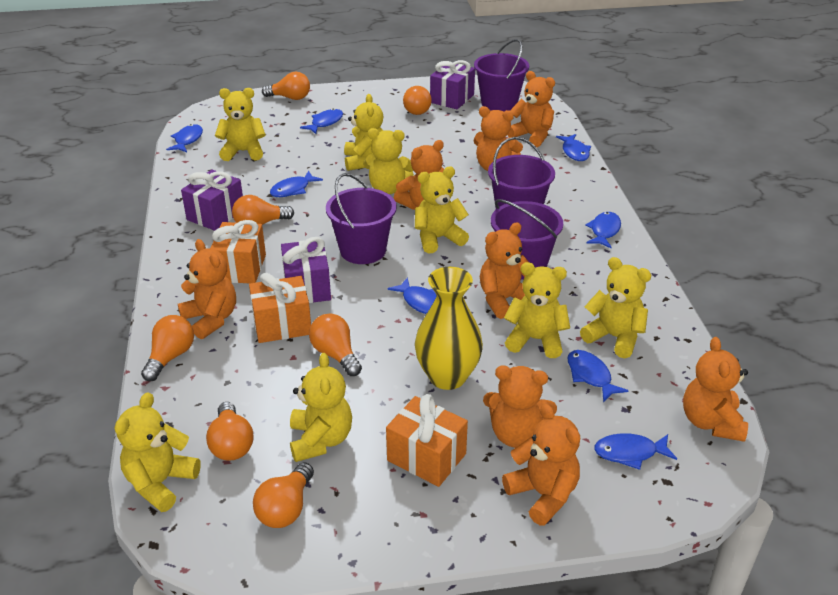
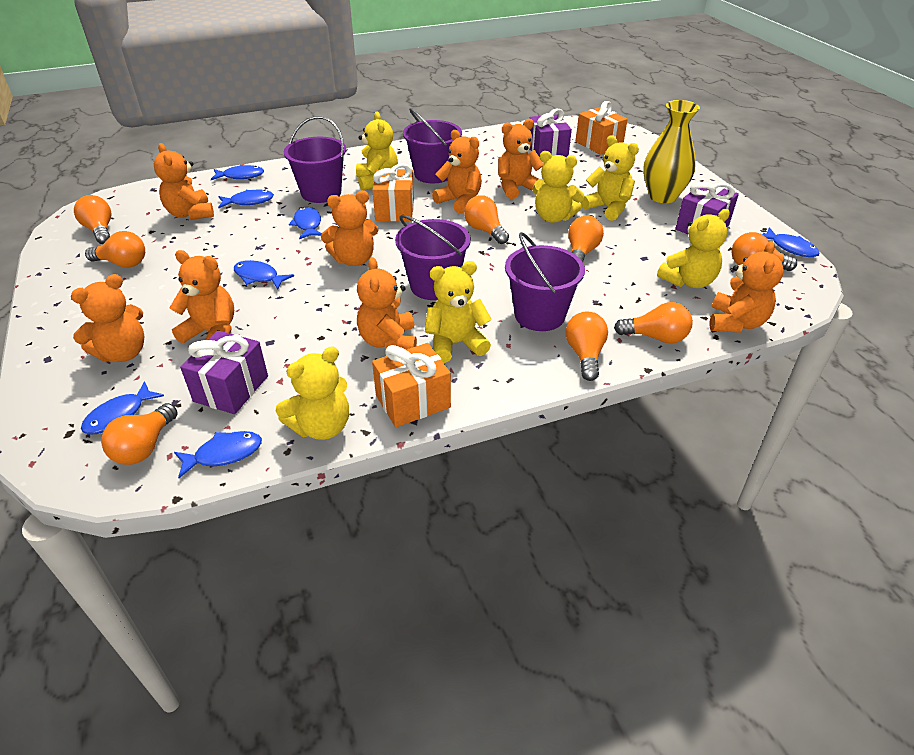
blue fish: 8 -> 7
orange light bulb: 7 -> 8
yellow teddy bear: 8 -> 6

